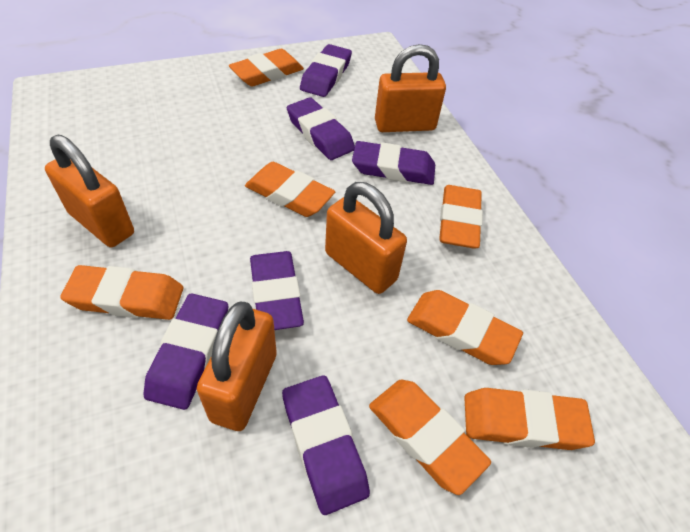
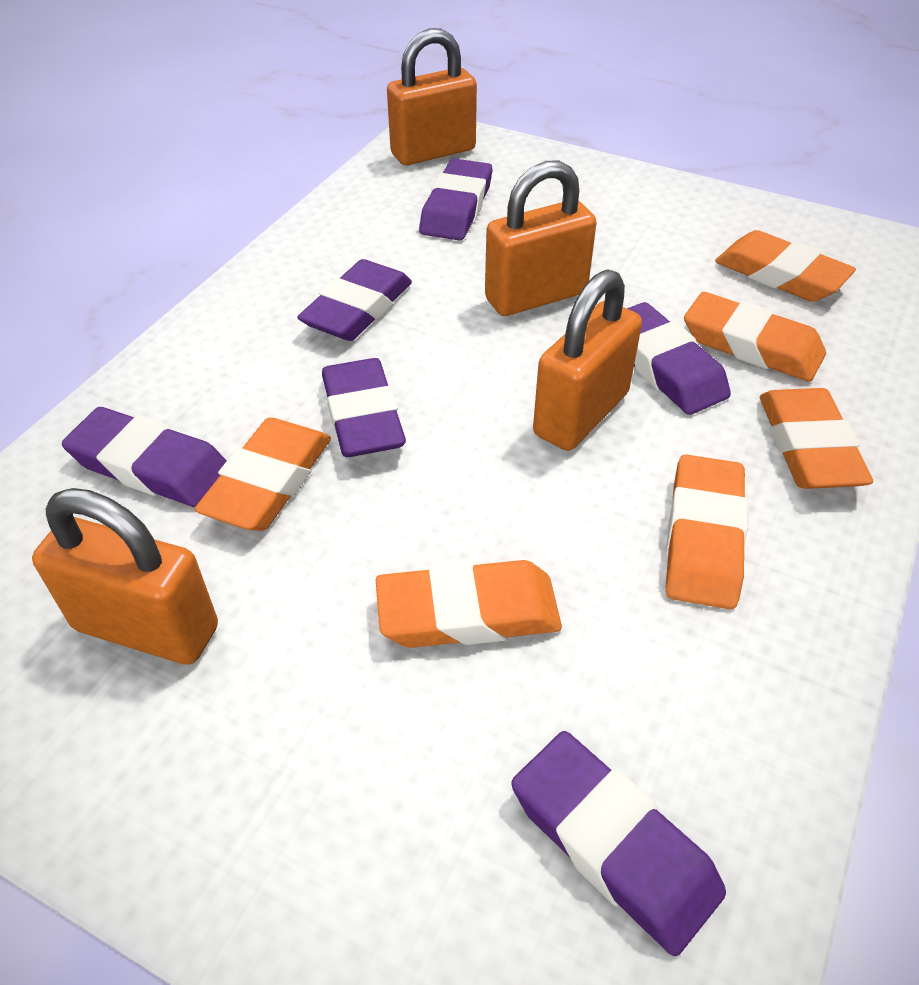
orange eraser: 7 -> 6

